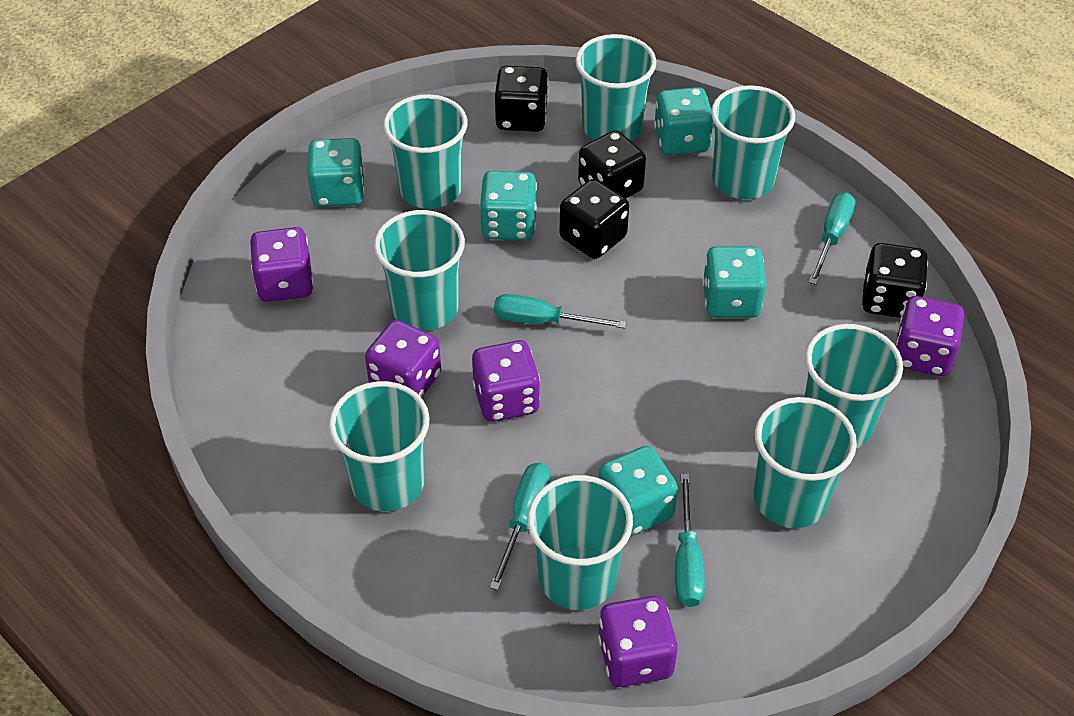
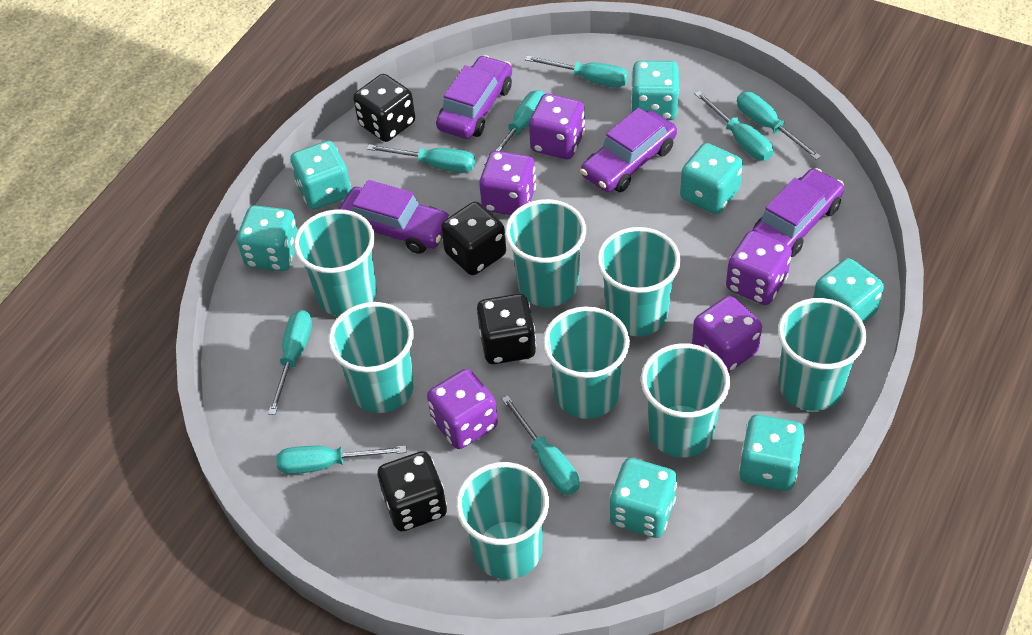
purple car: 0 -> 4
turquoise dice: 5 -> 7
turquoise screwdriver: 4 -> 8

